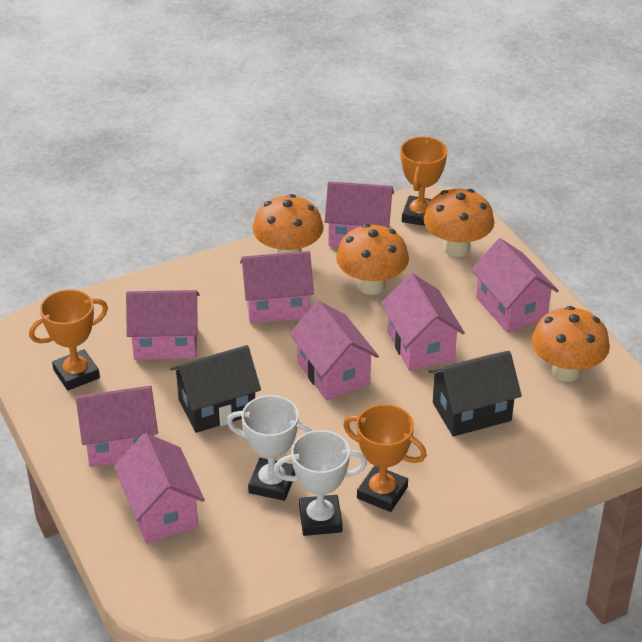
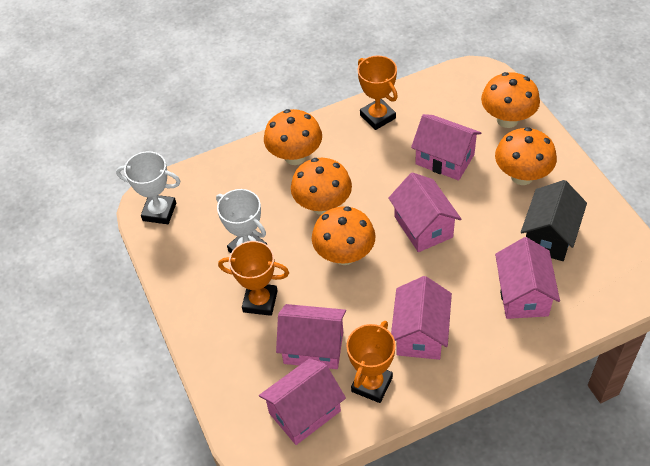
black house: 2 -> 1
orange mushroom: 4 -> 5
pink house: 8 -> 6

